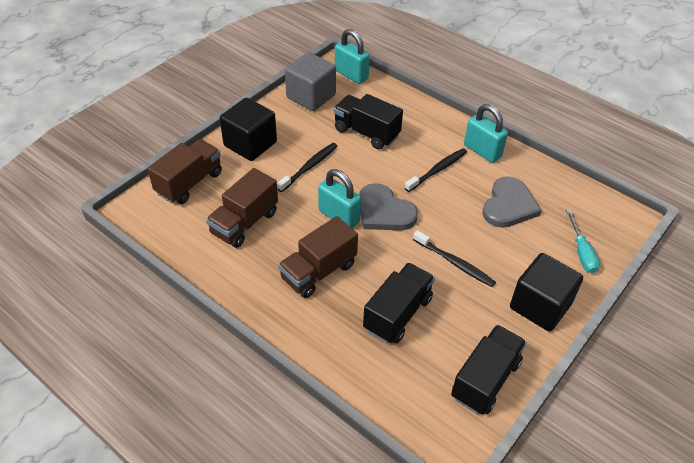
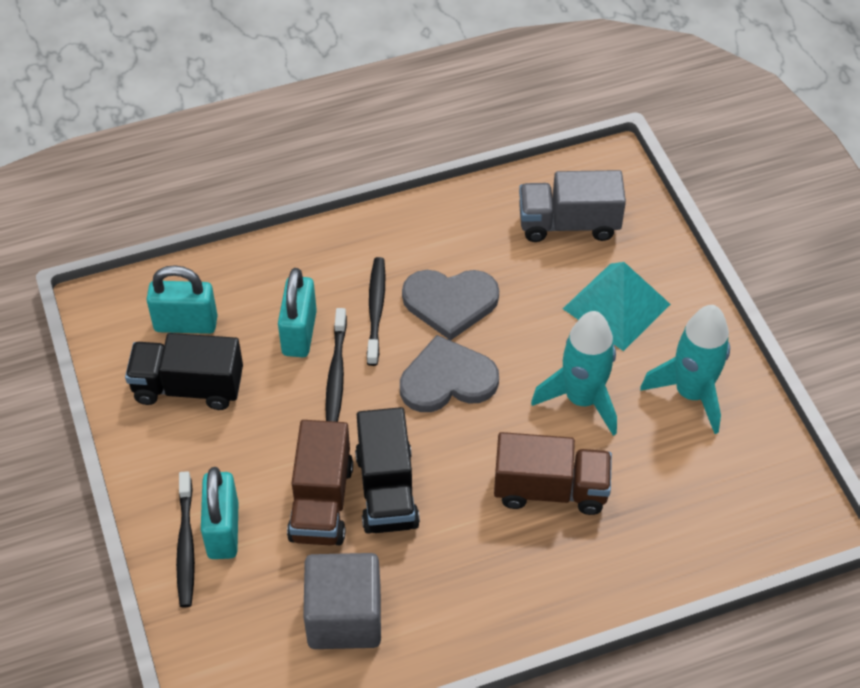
black cube: 2 -> 0
black truck: 3 -> 2
brown truck: 3 -> 2
grey truck: 0 -> 1
turquoise pyramid: 0 -> 1
turquoise rocket: 0 -> 2
turquoise screwdriver: 1 -> 0

